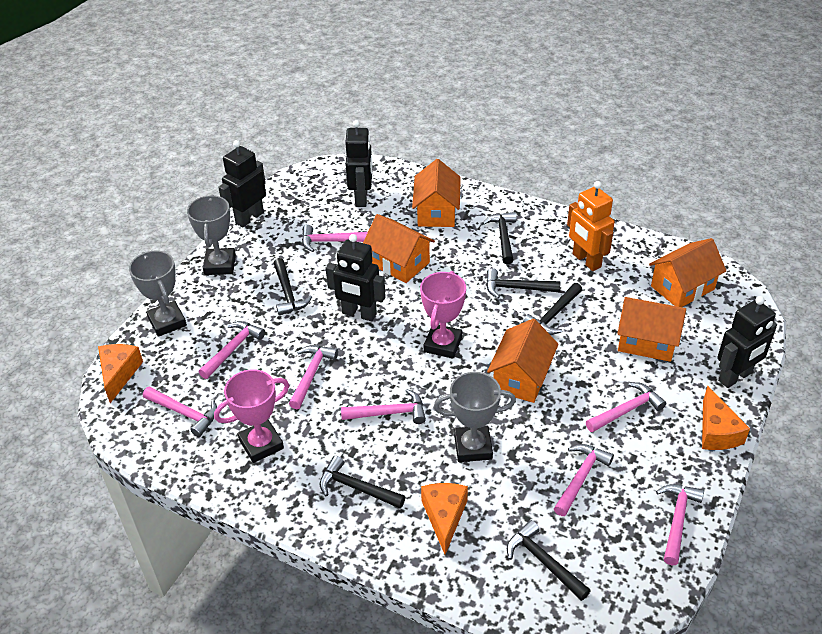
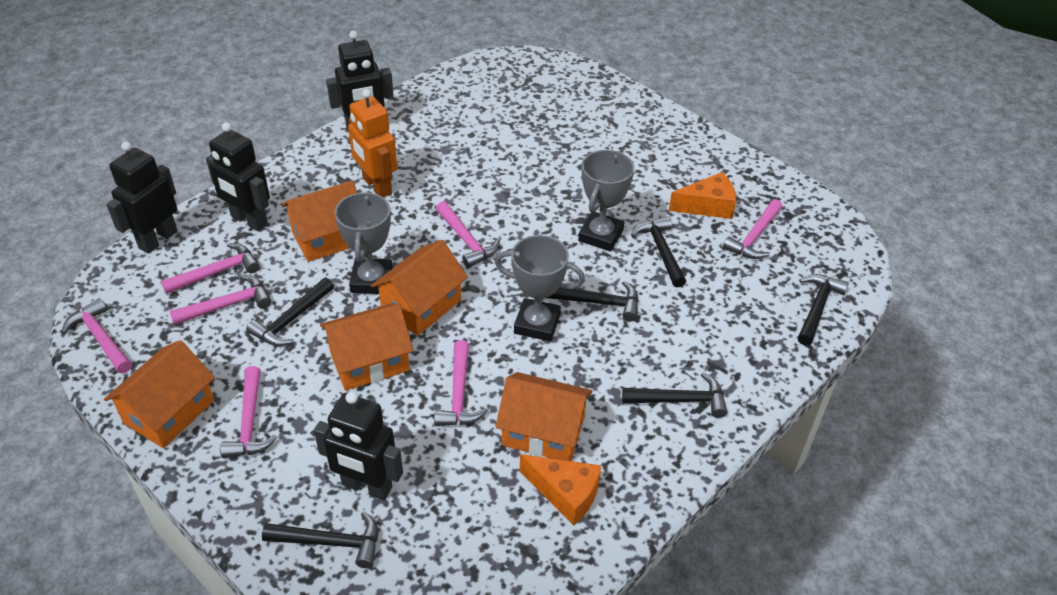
orange cheese: 3 -> 2
pink hammer: 8 -> 7
pink trophy: 2 -> 0

